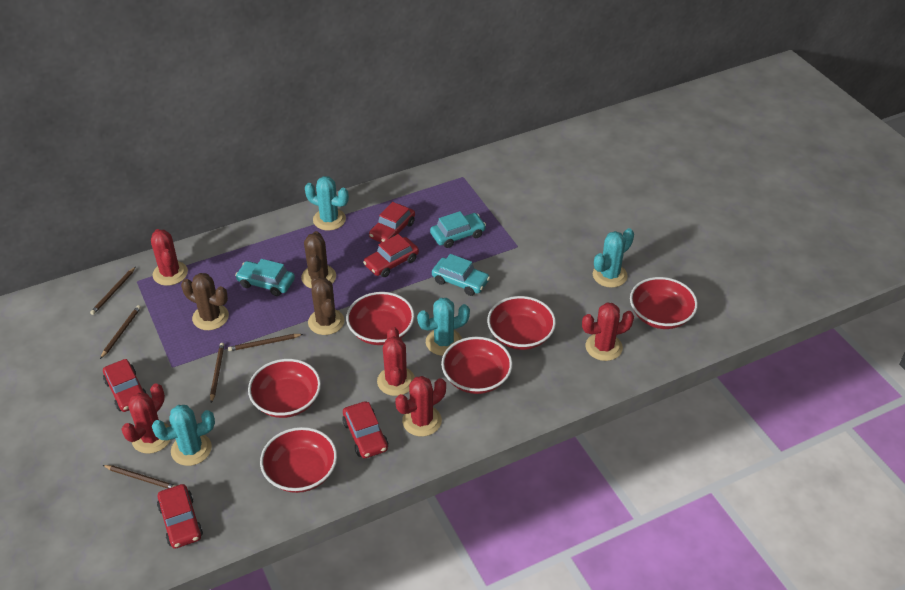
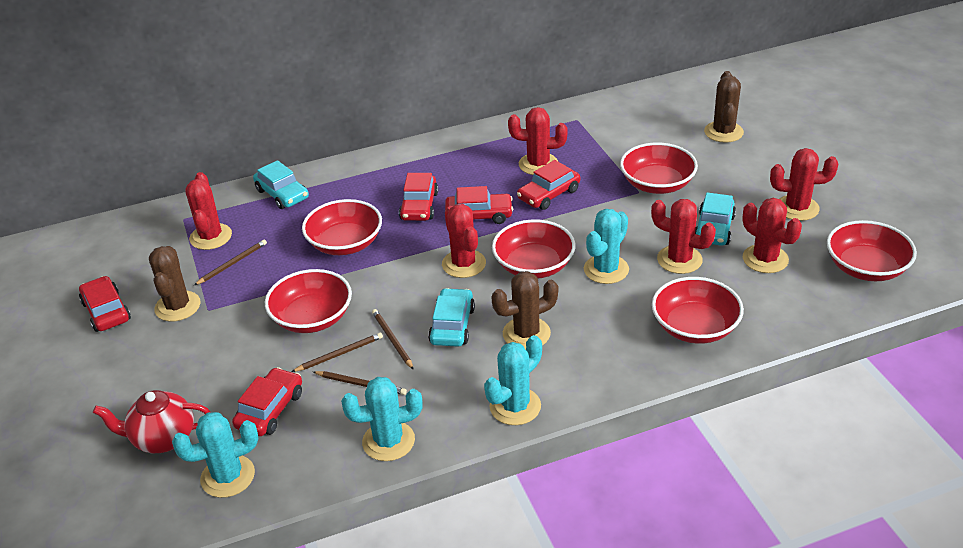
brown pencil: 5 -> 4
red cactus: 5 -> 6
red teapot: 0 -> 1

